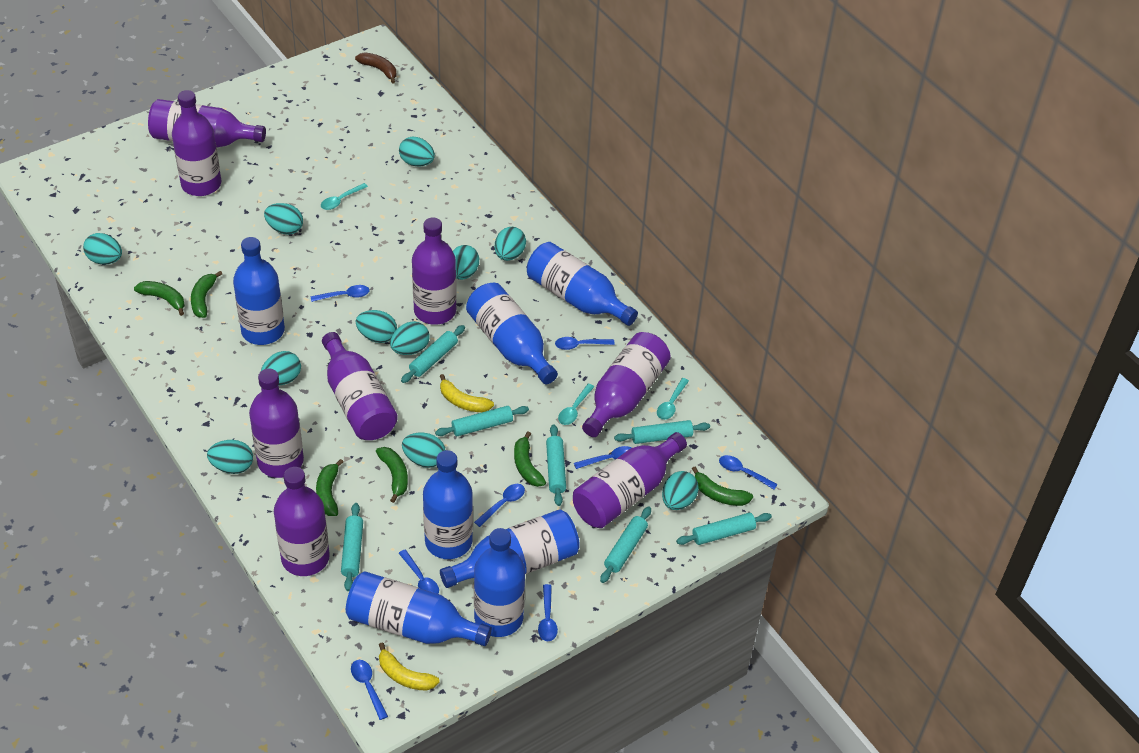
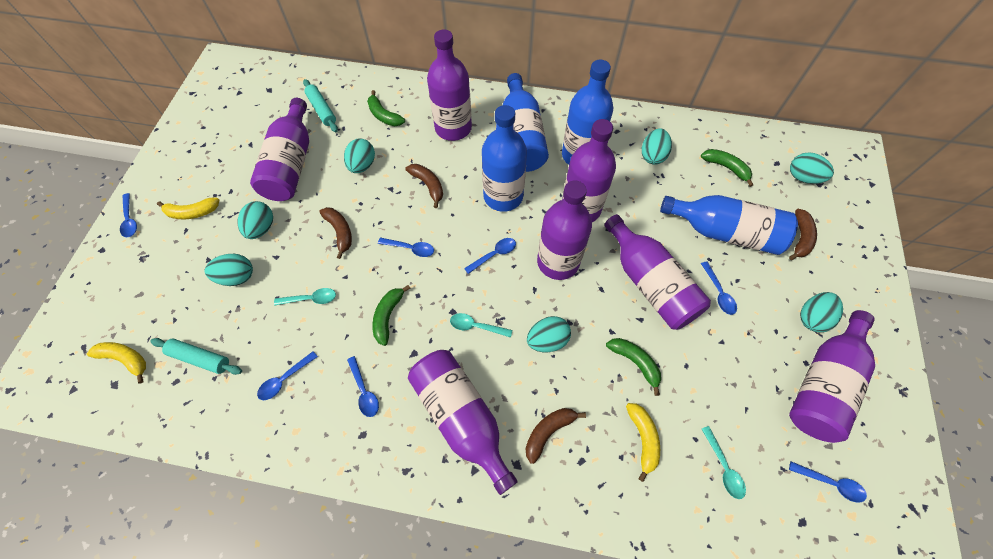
blue bottle: 7 -> 4
blue spoon: 8 -> 7
brown banana: 1 -> 4
green banana: 6 -> 4
purple bottle: 8 -> 7
turquoise egg: 11 -> 7
turquoise rolling pin: 7 -> 2
yellow banana: 2 -> 3

